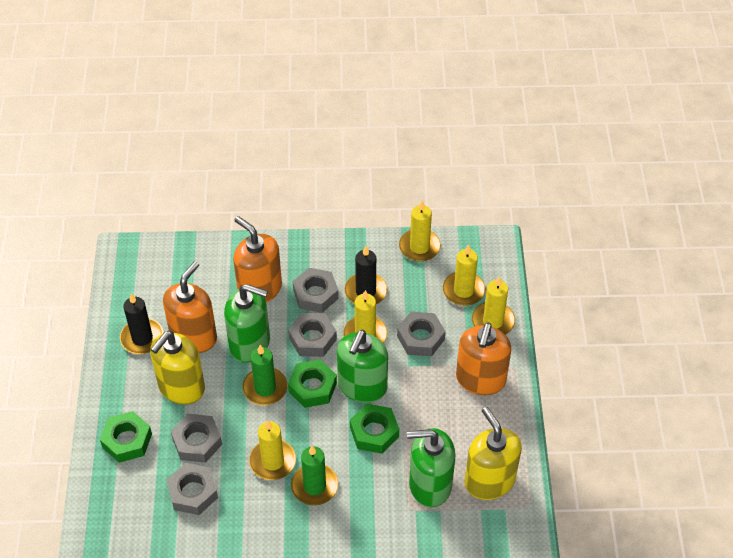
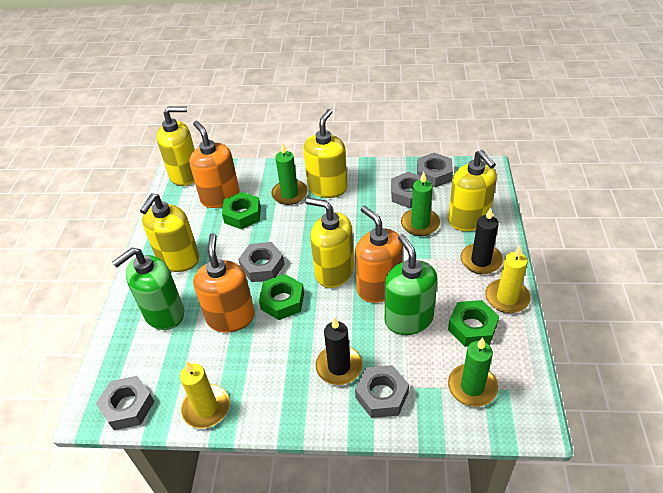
green candle: 2 -> 3
green soap dispenser: 3 -> 2
yellow candle: 5 -> 2
yellow soap dispenser: 2 -> 5

